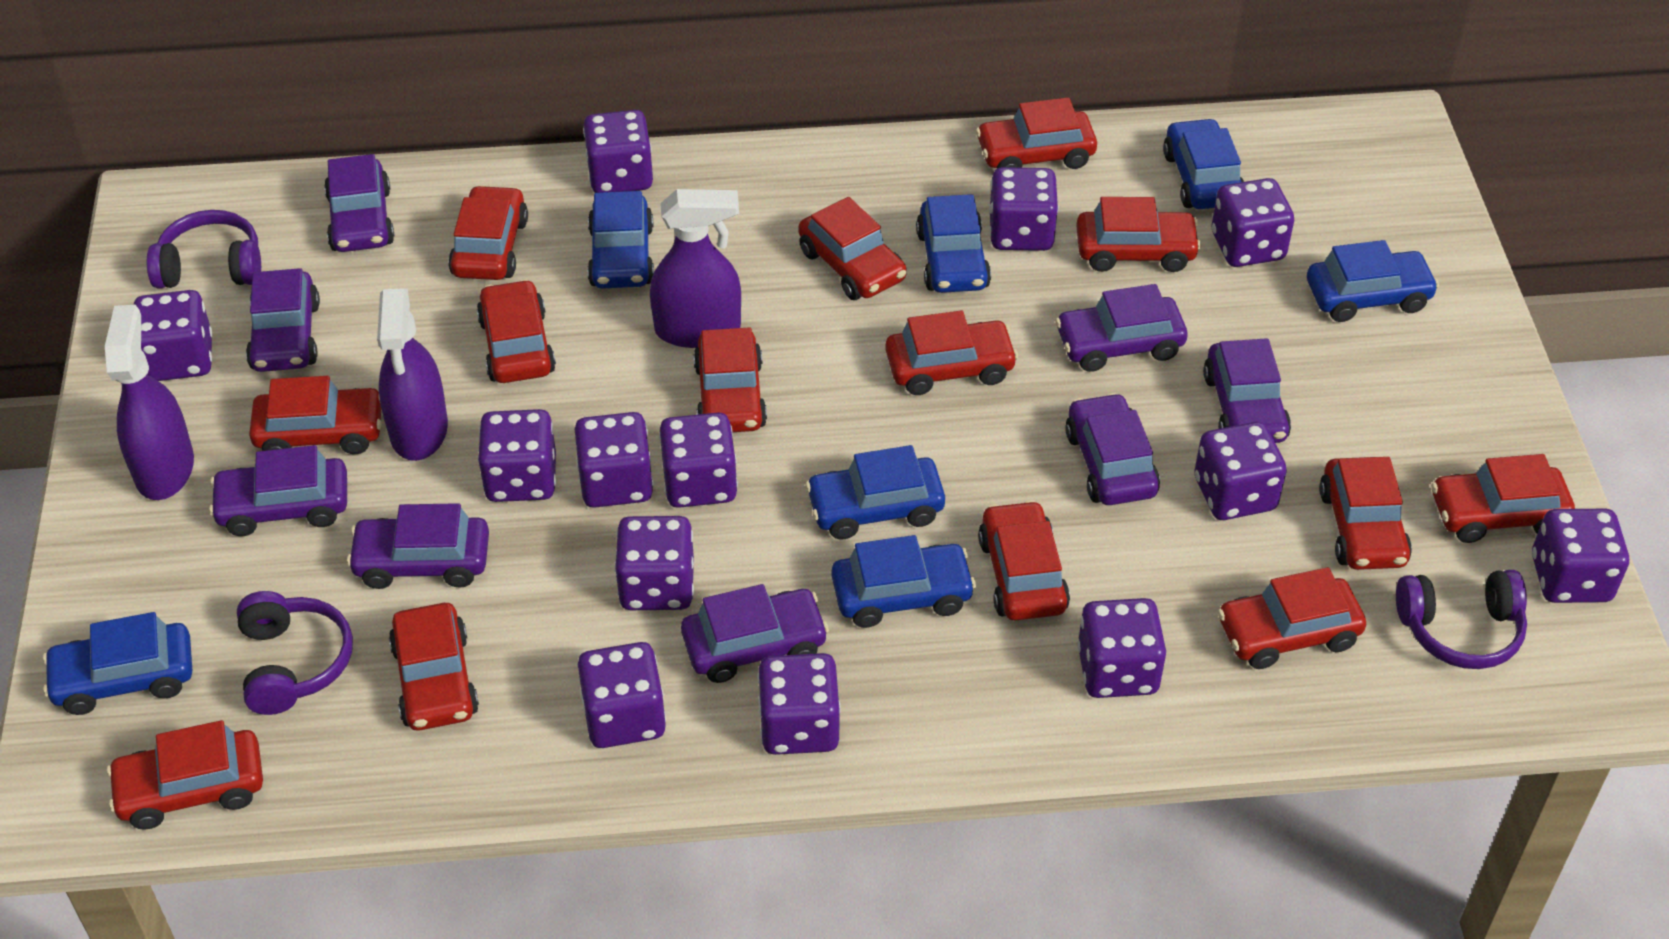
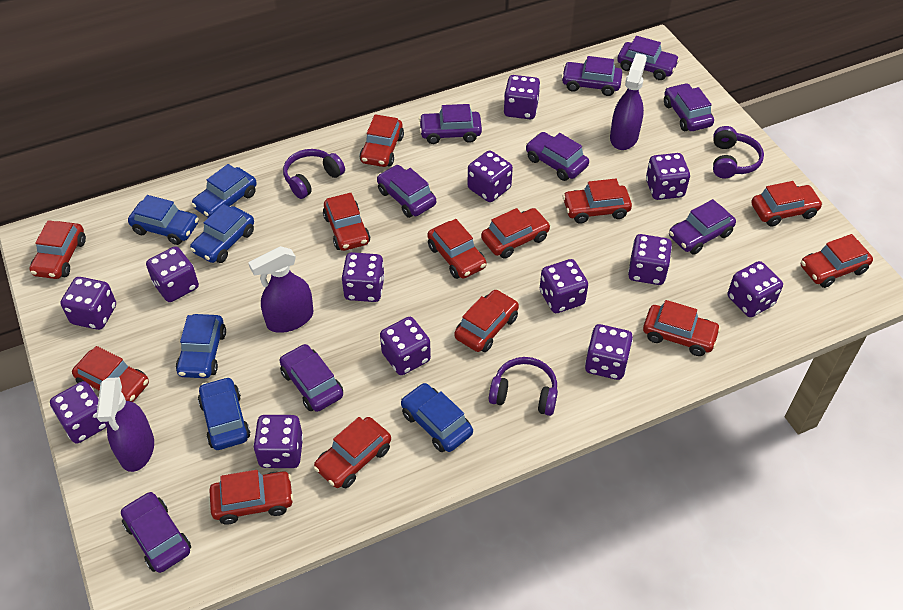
blue car: 7 -> 6
purple car: 8 -> 9
red car: 14 -> 13

